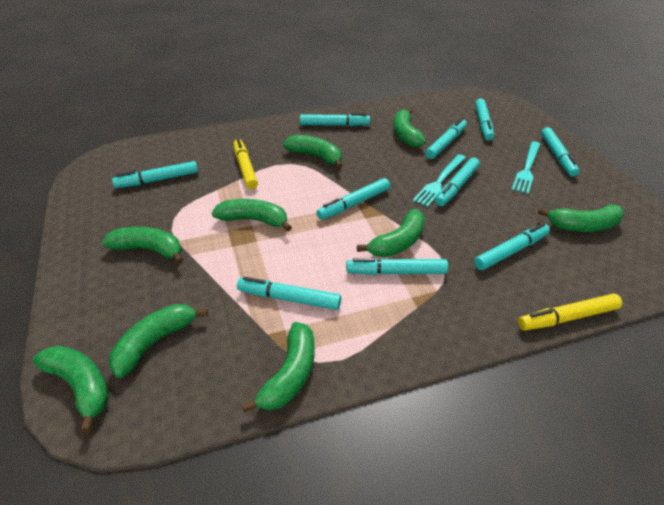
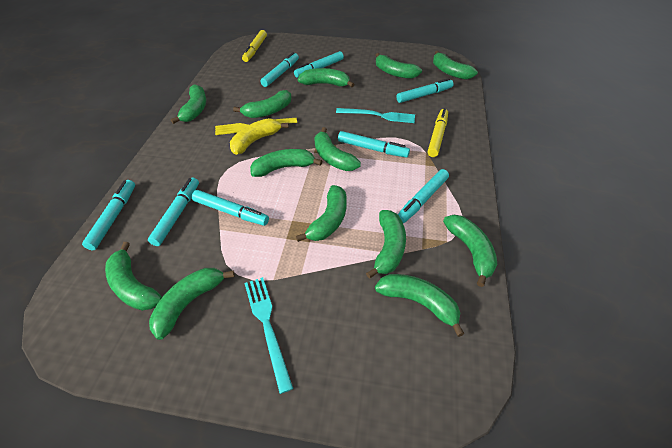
green banana: 9 -> 13
turquoise marker: 10 -> 8
yellow banana: 0 -> 1
yellow fork: 0 -> 1

